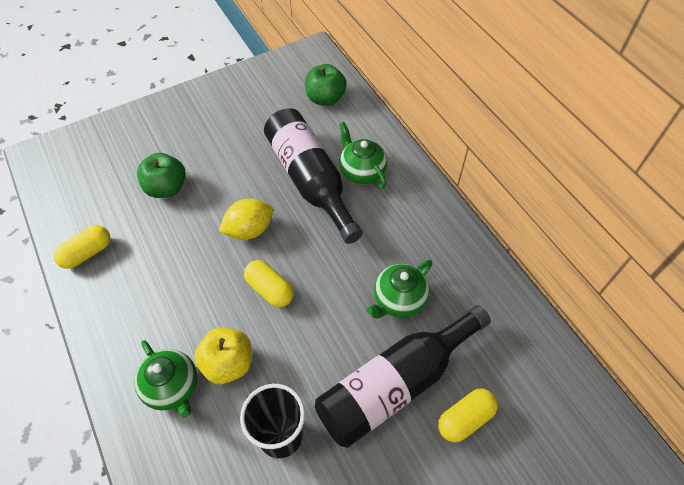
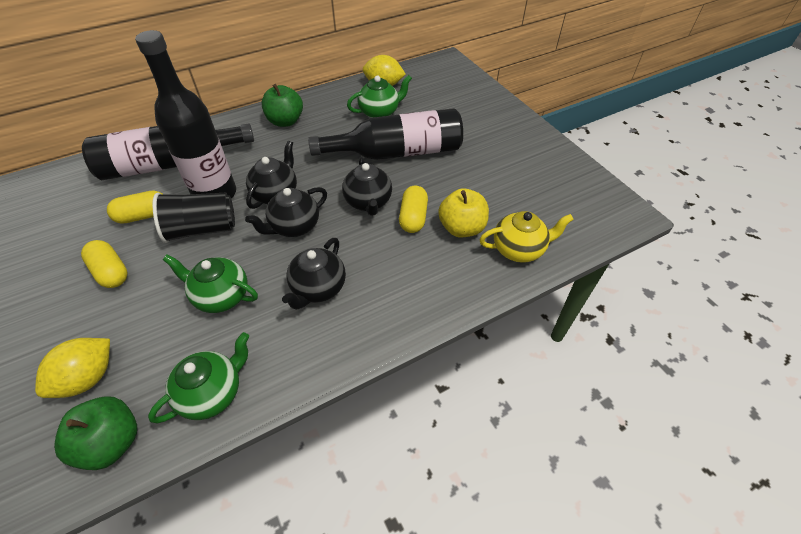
black bottle: 2 -> 3
black teapot: 0 -> 4
yellow lemon: 1 -> 2
yellow teapot: 0 -> 1

